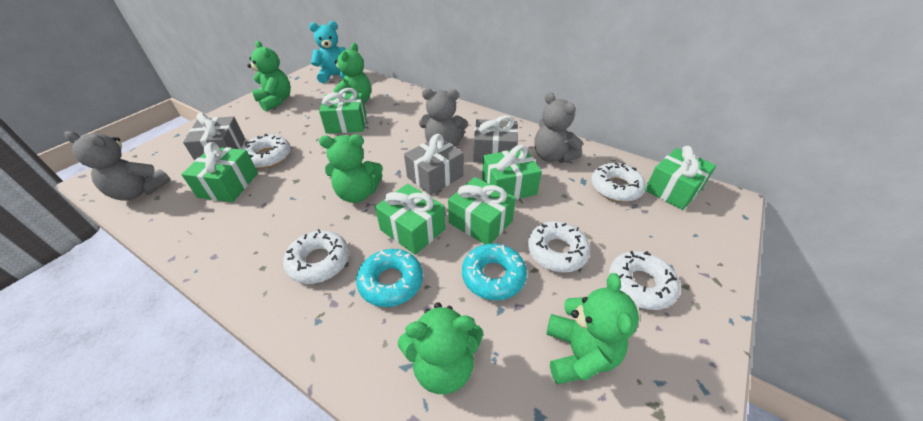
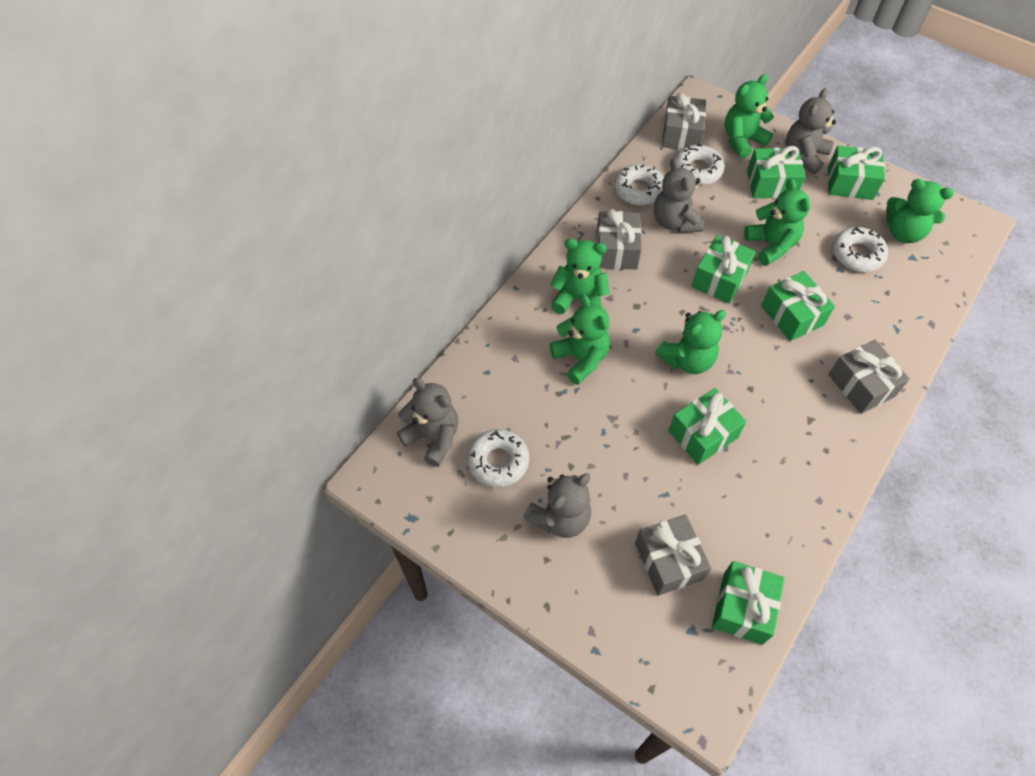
green teddy bear: 5 -> 6
grey gift: 3 -> 4
grey teddy bear: 3 -> 4
turquoise donut: 2 -> 0
turquoise teddy bear: 1 -> 0
white donut: 5 -> 4

